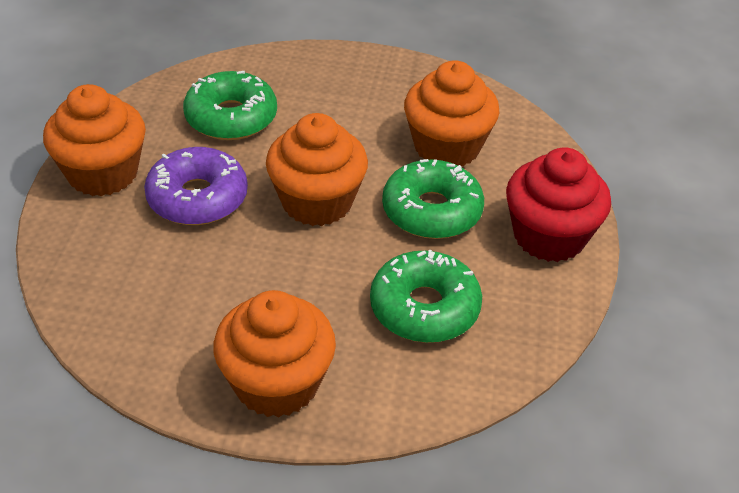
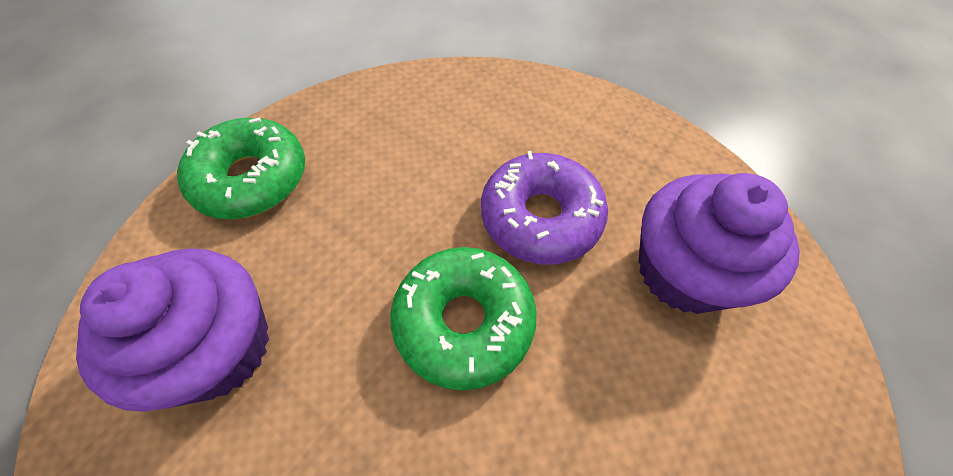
green donut: 3 -> 2
orange cupcake: 4 -> 0
purple cupcake: 0 -> 2
red cupcake: 1 -> 0

